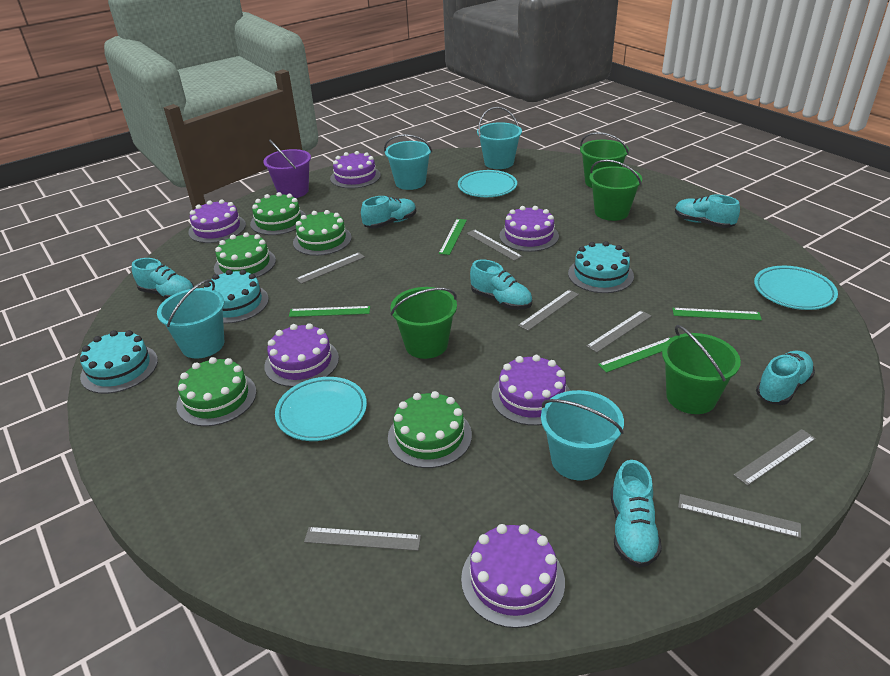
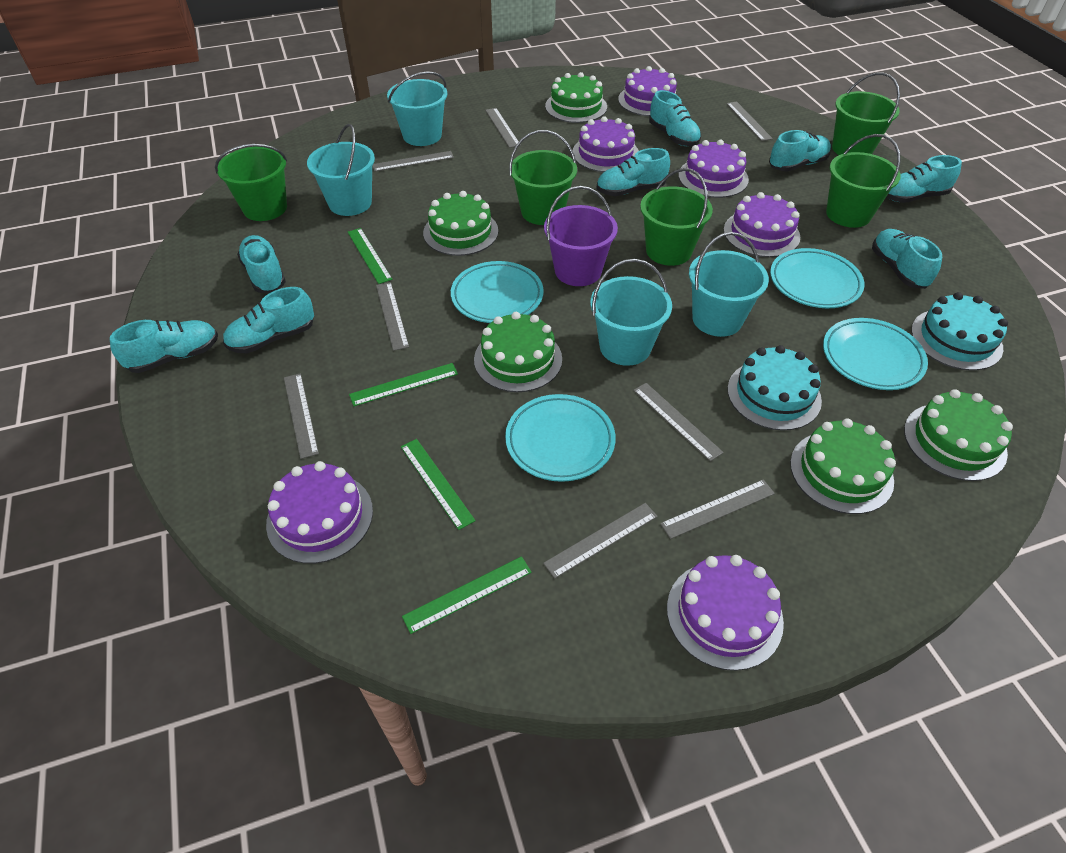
green bucket: 4 -> 5
grey ruler: 7 -> 8
turquoise cake: 3 -> 2
turquoise plate: 3 -> 4
turquoise shoe: 6 -> 8

